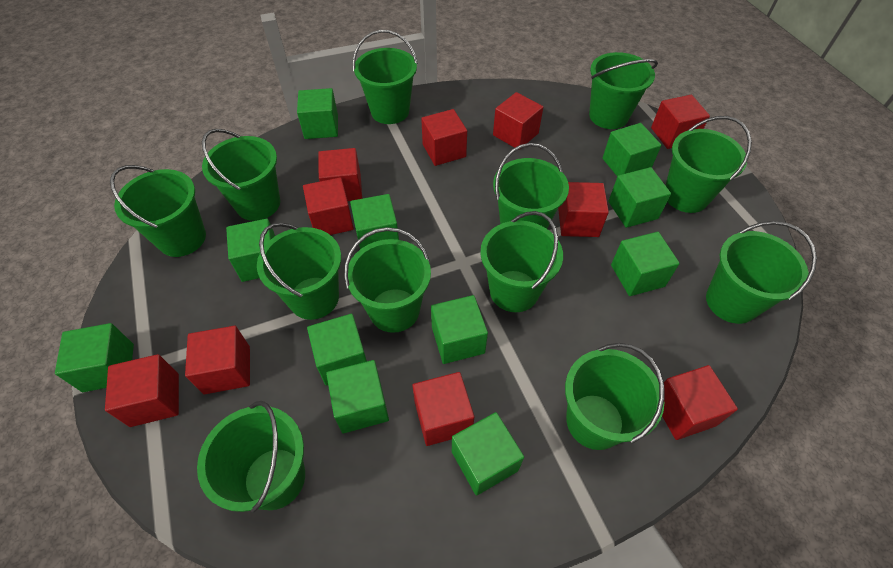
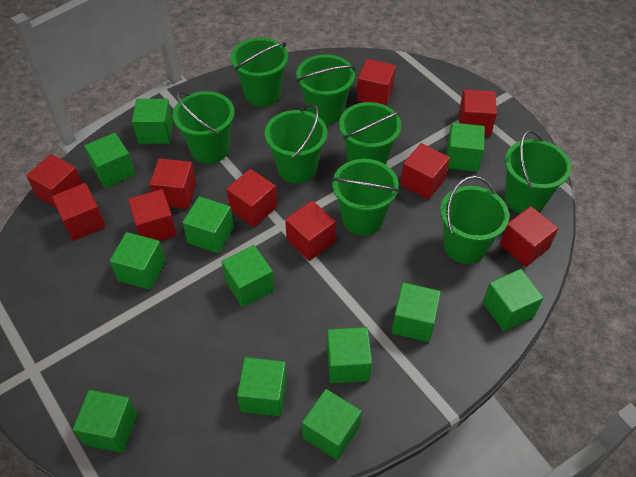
green bucket: 12 -> 8
green cube: 11 -> 12

